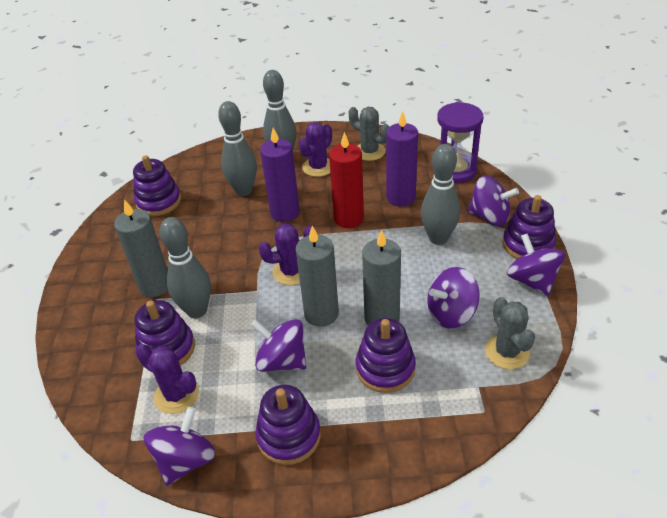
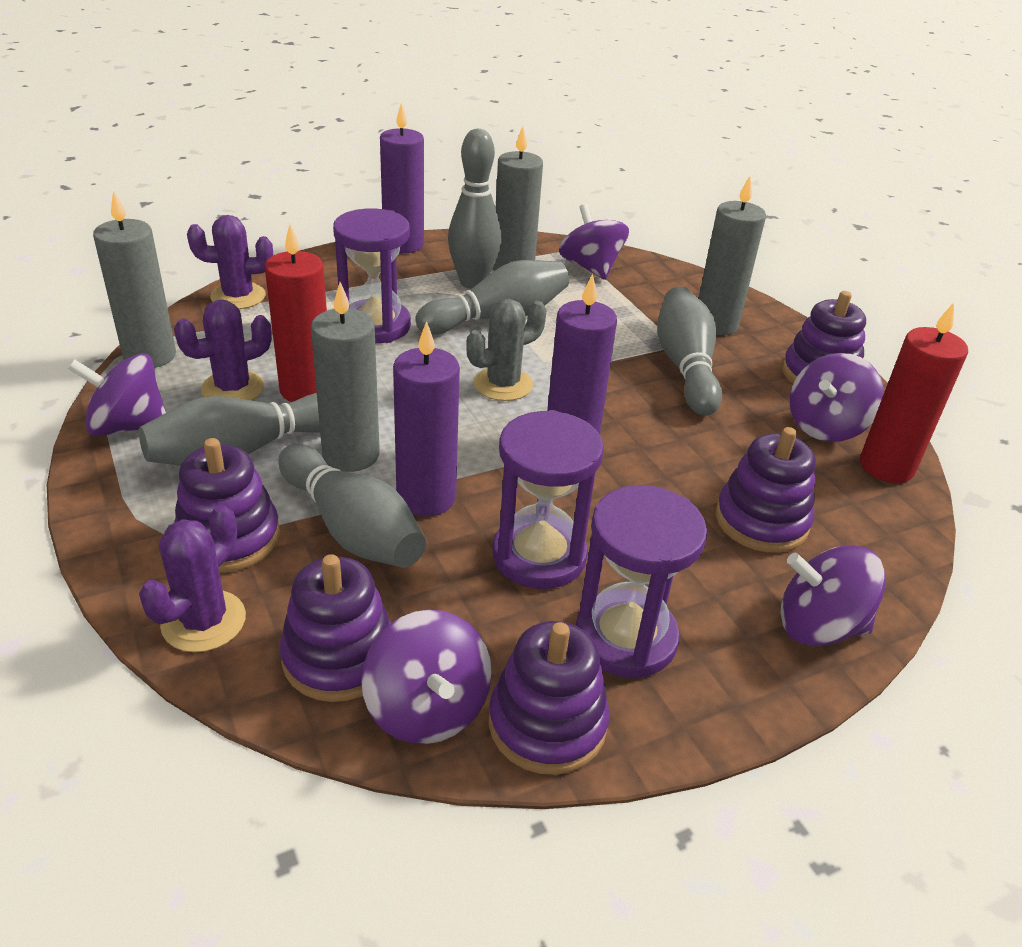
grey bowling pin: 4 -> 5
grey cactus: 2 -> 1
grey candle: 3 -> 4
purple candle: 2 -> 3
purple hourglass: 1 -> 3
red candle: 1 -> 2

